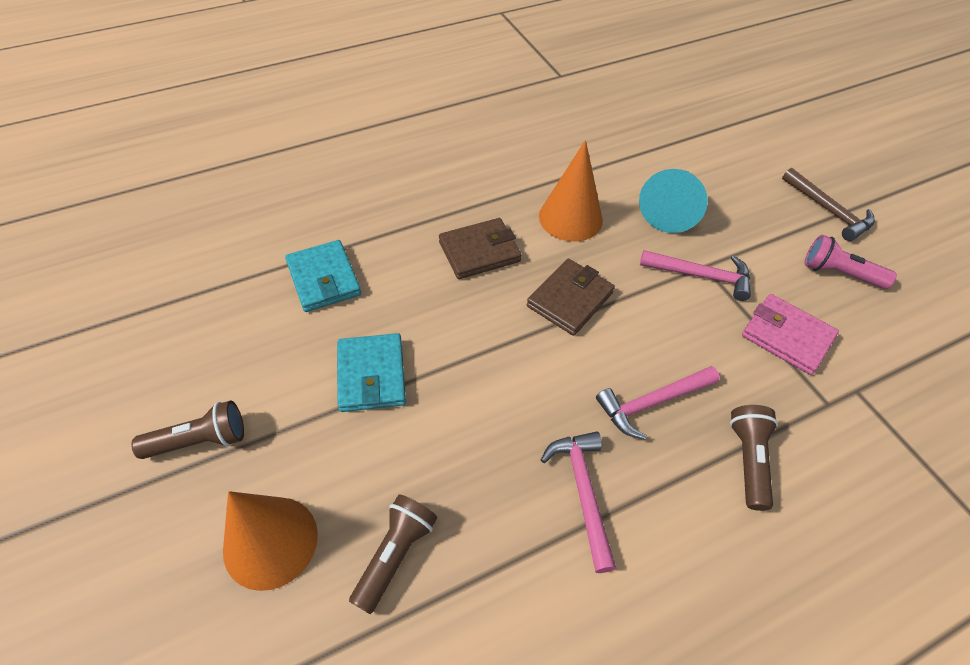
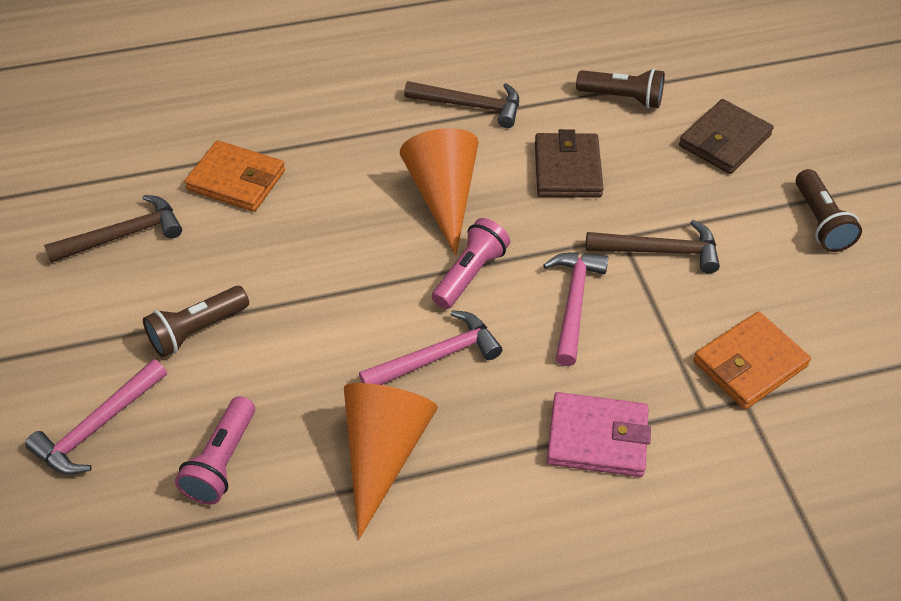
brown hammer: 1 -> 3
orange wallet: 0 -> 2
pink flashlight: 1 -> 2
turquoise cone: 1 -> 0
turquoise wallet: 2 -> 0

